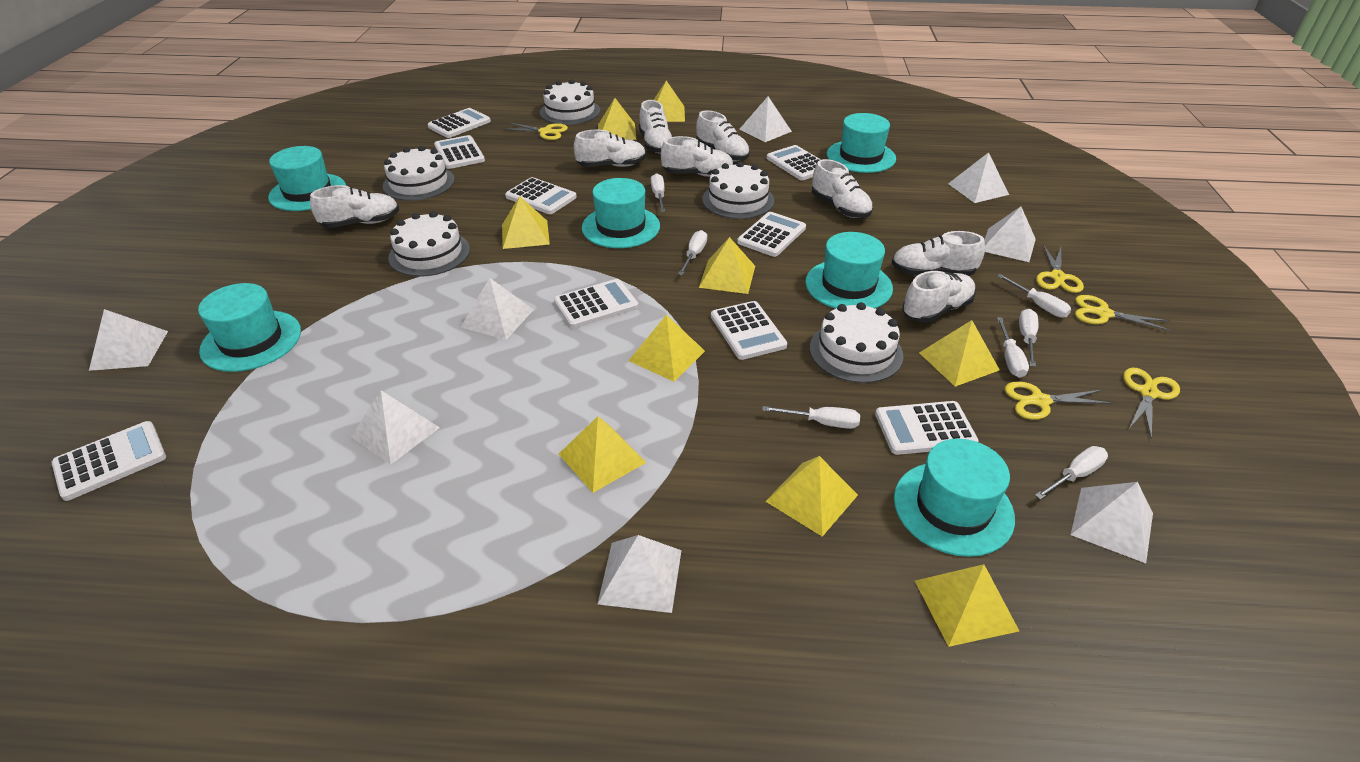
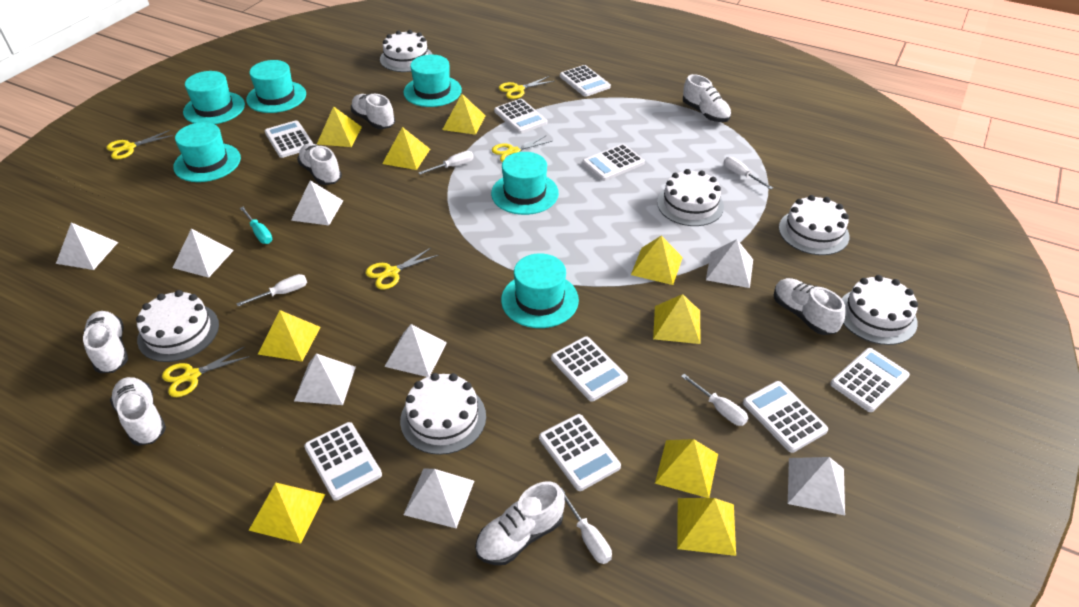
turquoise screwdriver: 0 -> 1
white cake: 5 -> 6
white screwdriver: 7 -> 5
white shoe: 8 -> 7

